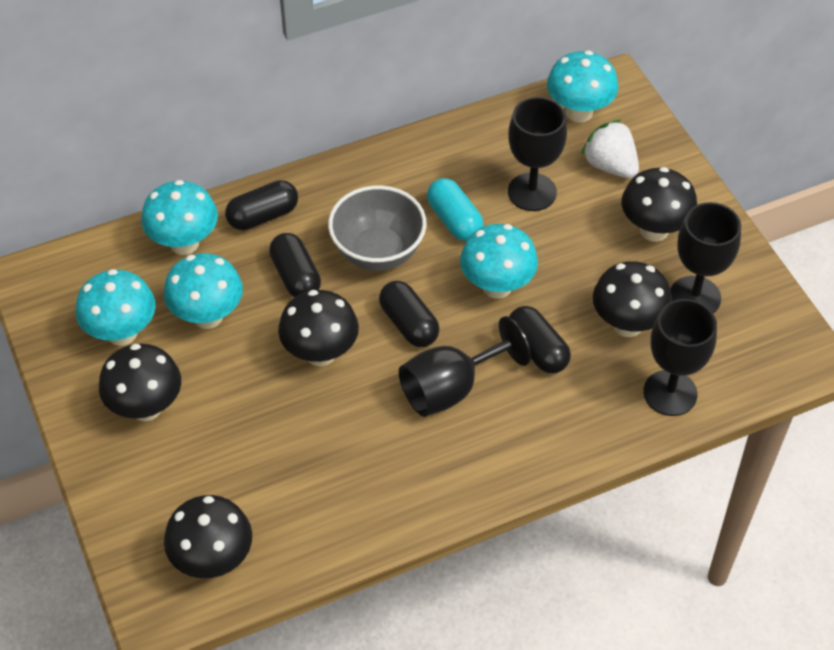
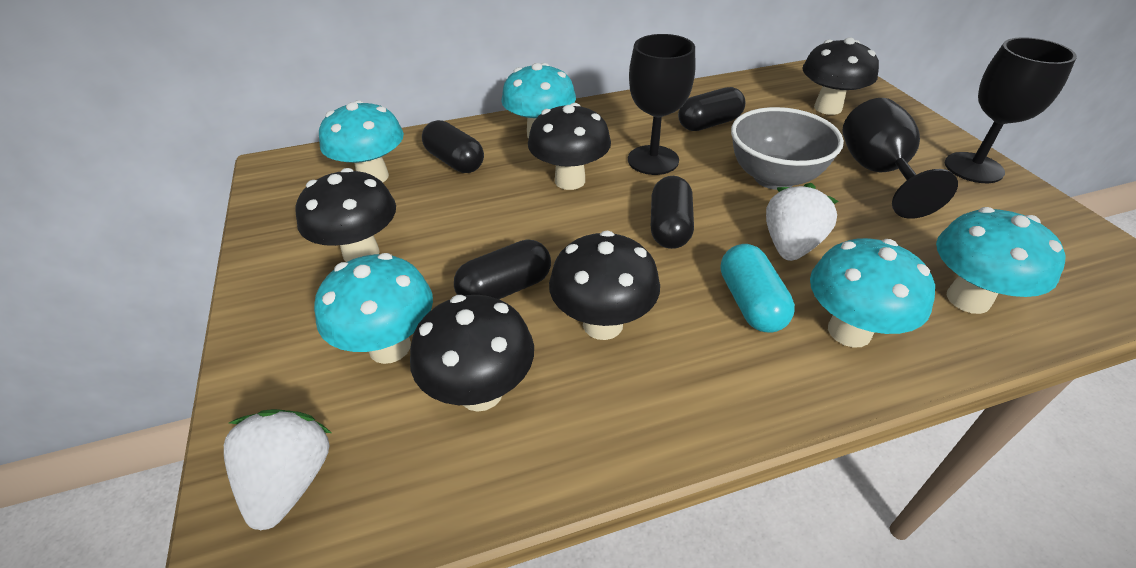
black goblet: 4 -> 3
white strawberry: 1 -> 2

